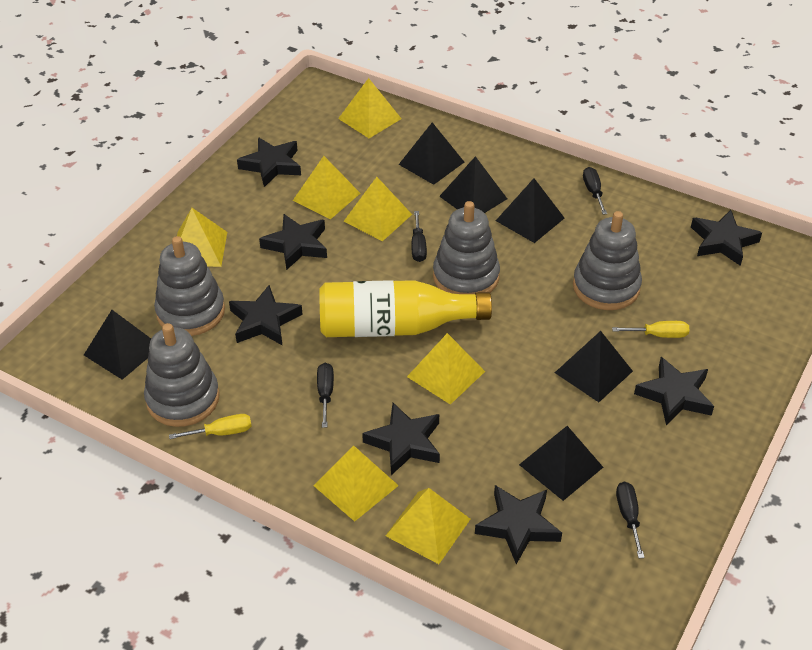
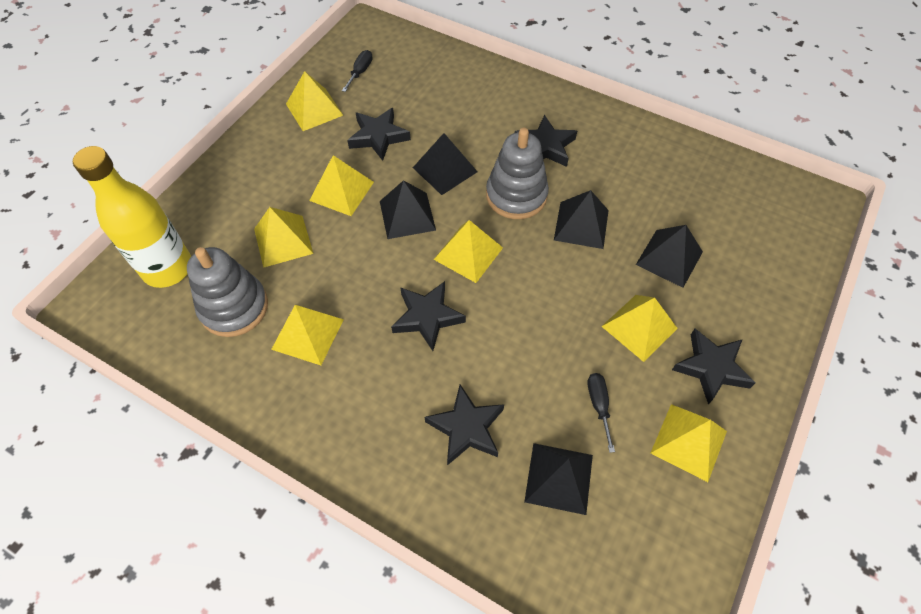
black pyramid: 6 -> 5
black screwdriver: 4 -> 2
black star: 7 -> 5
grey stacking toy: 4 -> 2
yellow screwdriver: 2 -> 0

